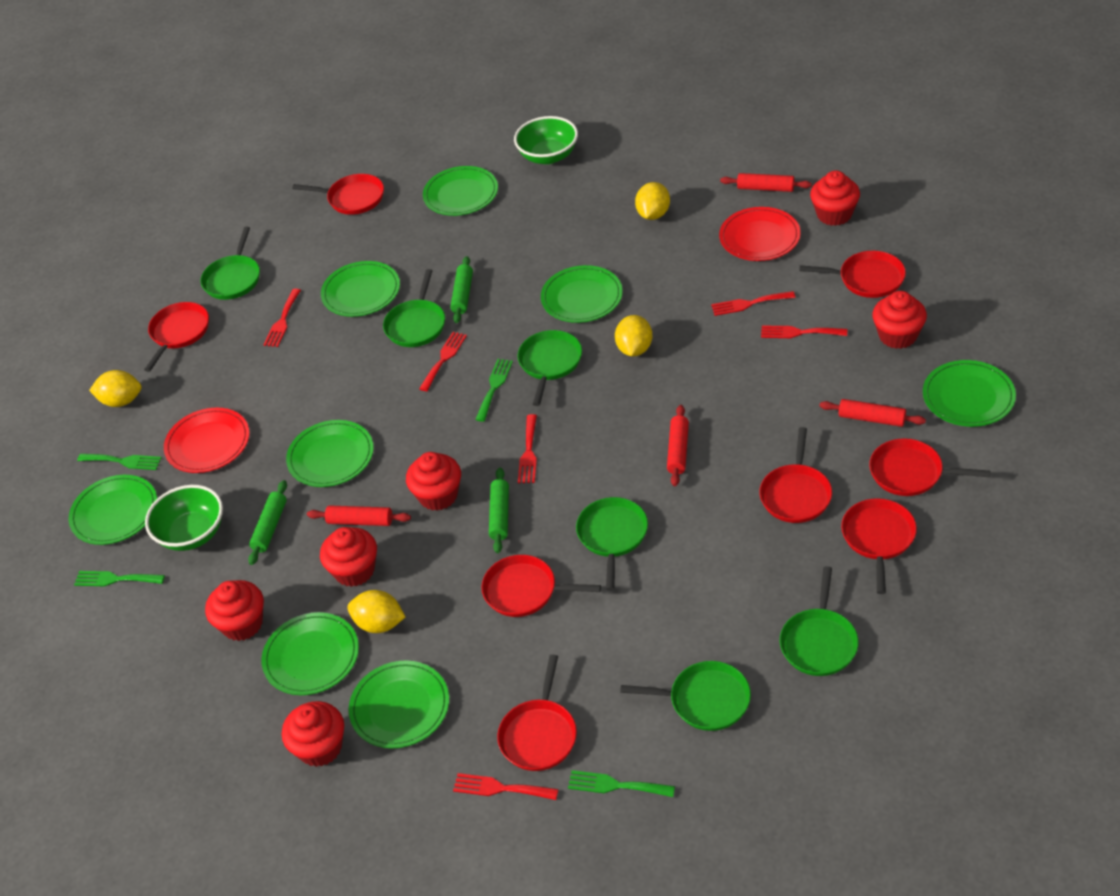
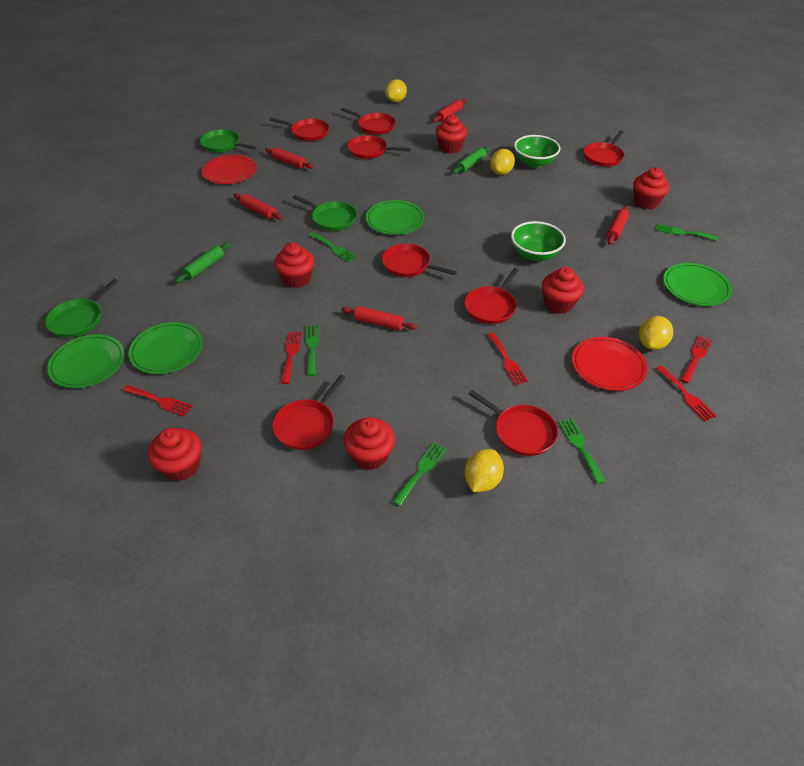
green fork: 4 -> 5
green pan: 6 -> 3
green plate: 8 -> 4
green rolling pin: 3 -> 2
red fork: 6 -> 5
red rolling pin: 4 -> 5

